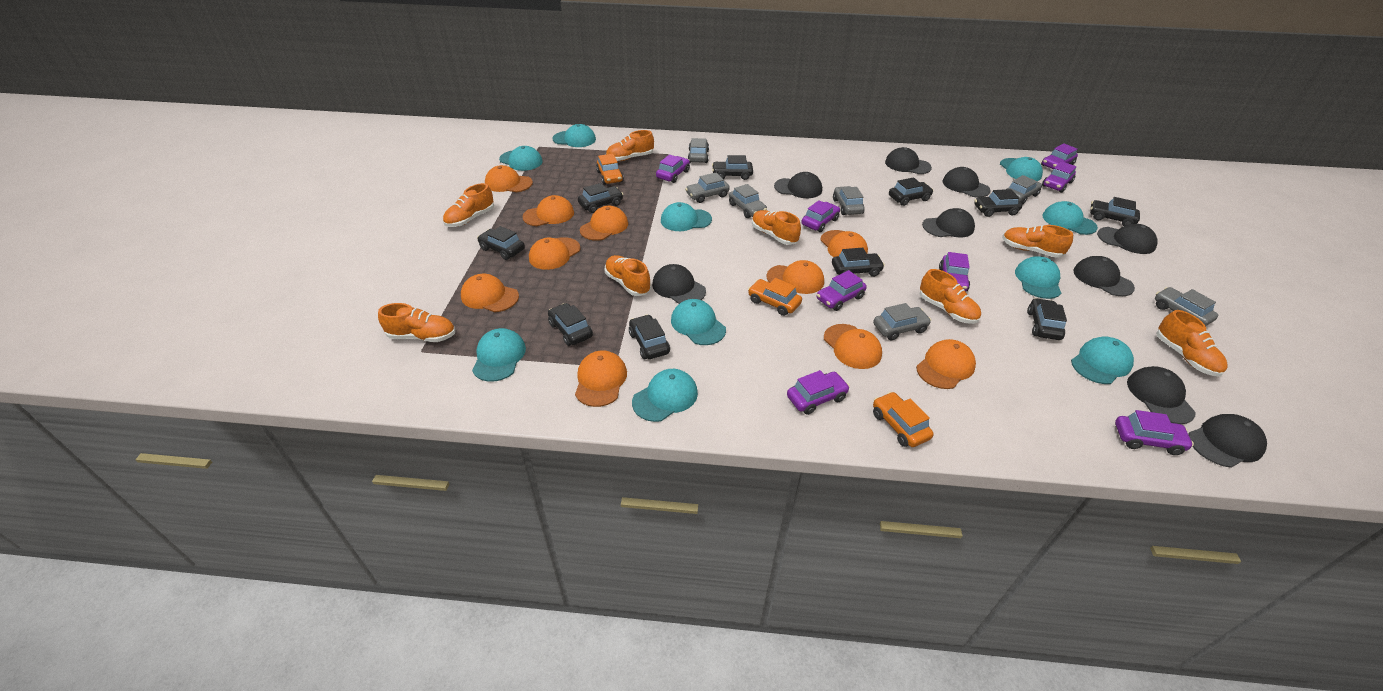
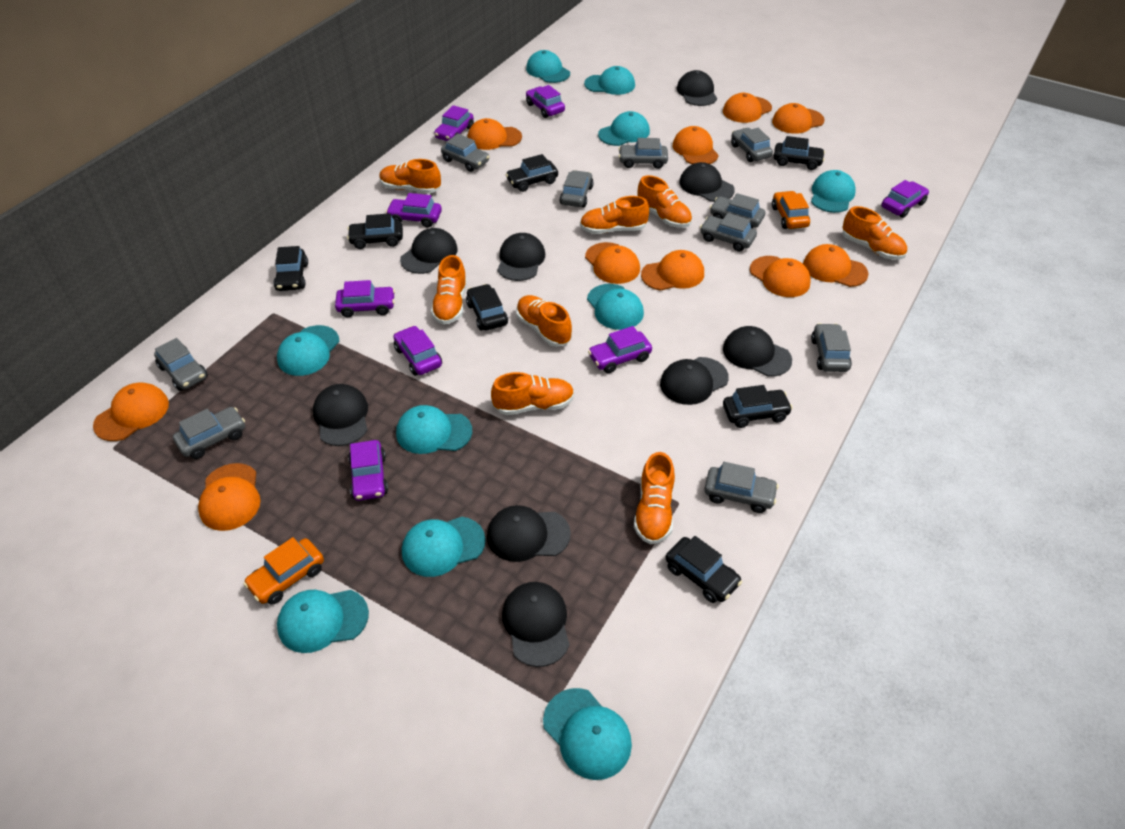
black car: 10 -> 7
grey car: 7 -> 10
orange car: 3 -> 2

